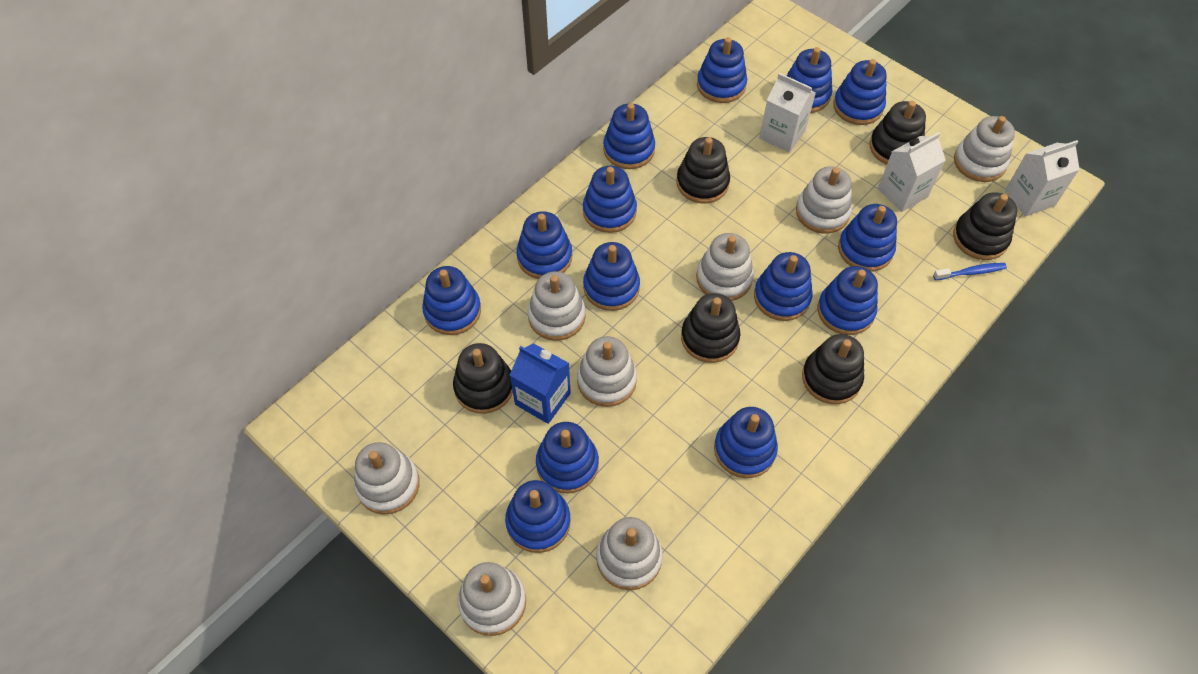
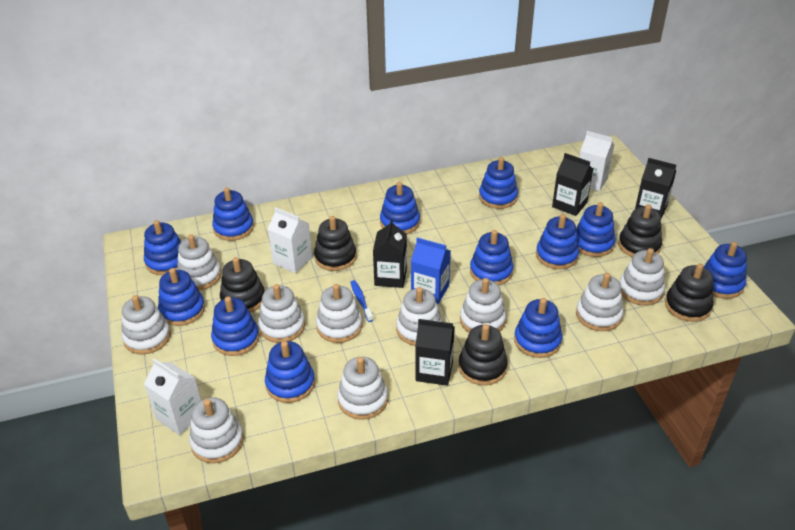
black carton: 0 -> 4
black stacking toy: 6 -> 5
blue stacking toy: 14 -> 12
white stacking toy: 8 -> 10

